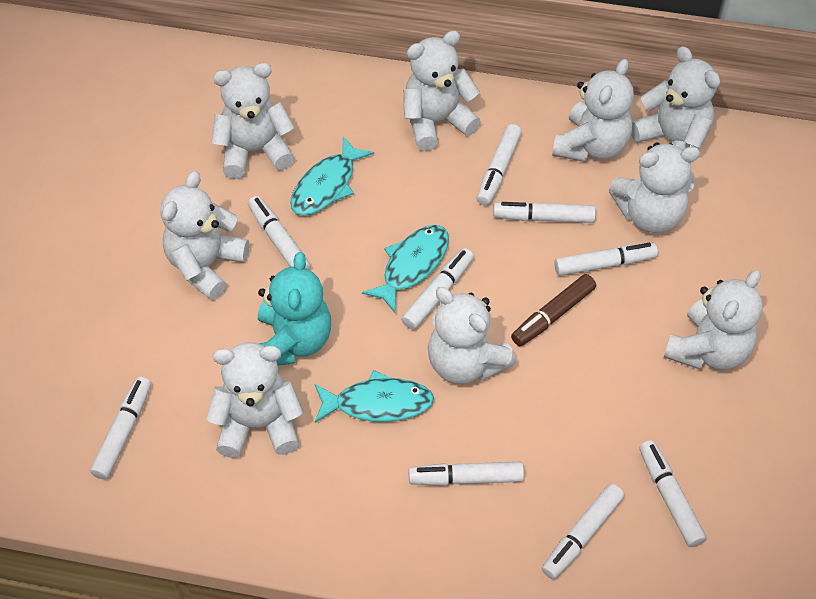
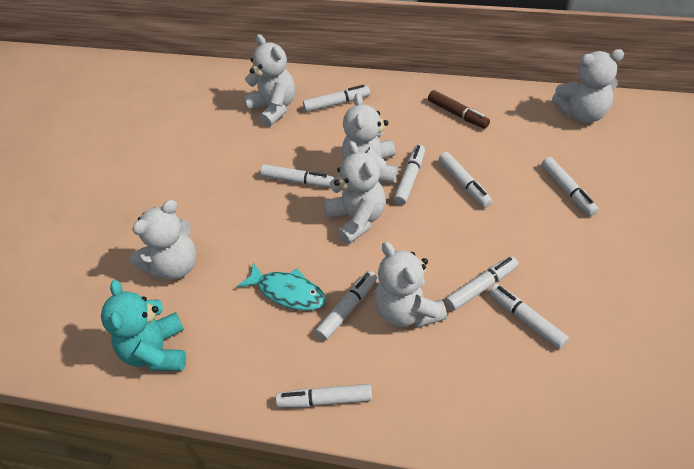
turquoise fish: 3 -> 1
white teddy bear: 9 -> 6

